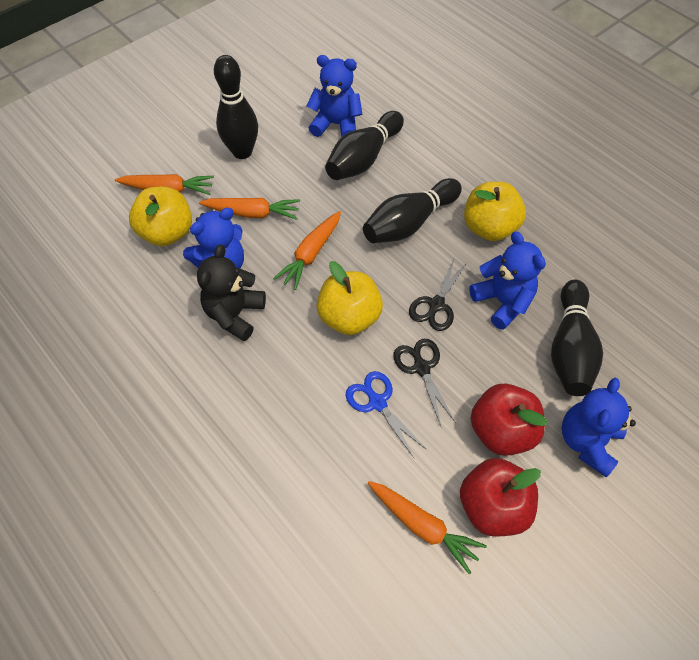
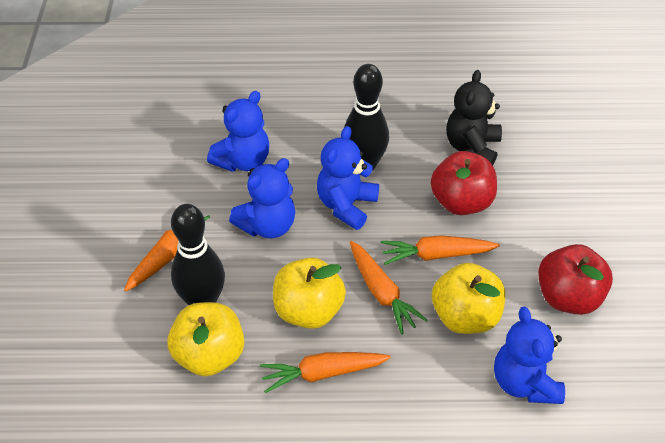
black bowling pin: 4 -> 2
black scissors: 2 -> 0
blue scissors: 1 -> 0

